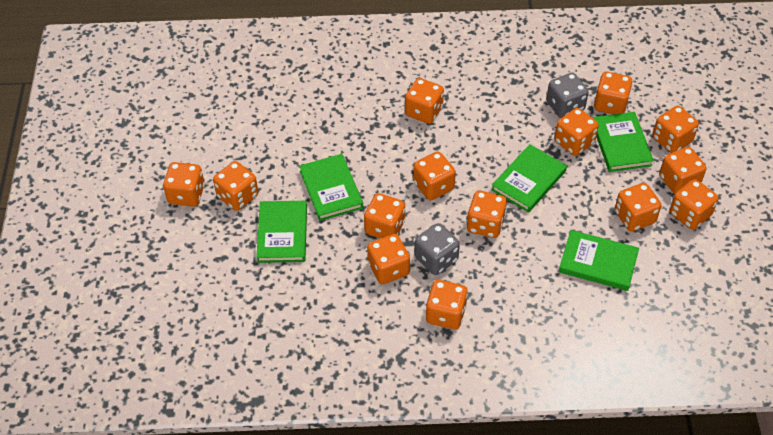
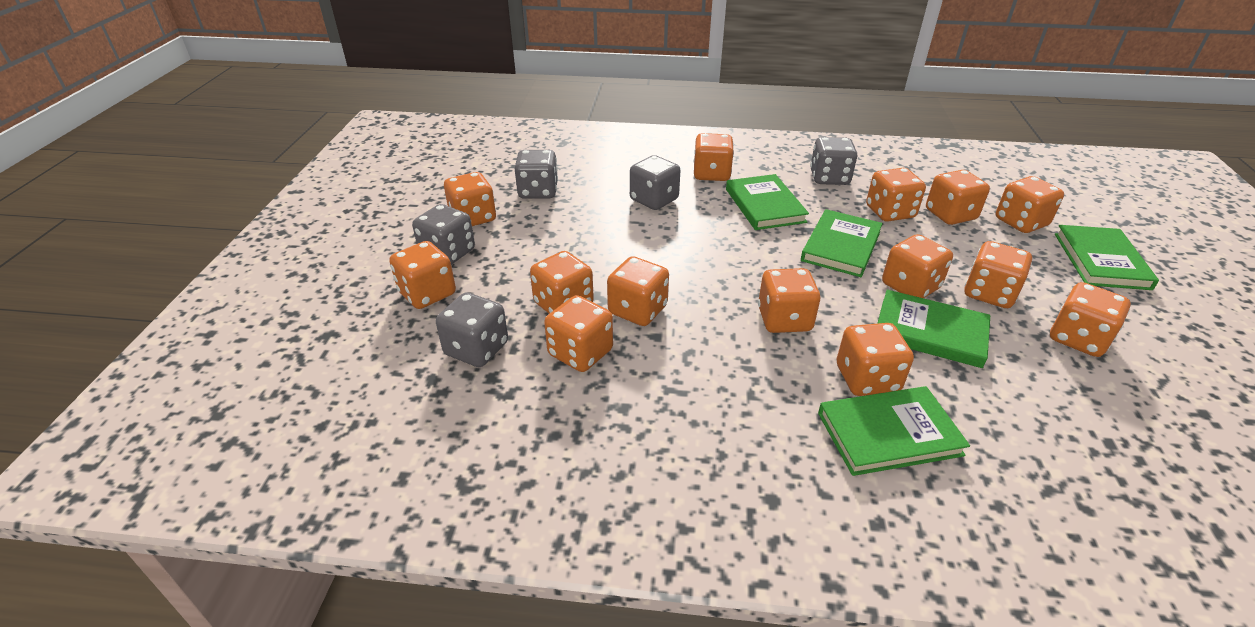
grey dice: 2 -> 5

